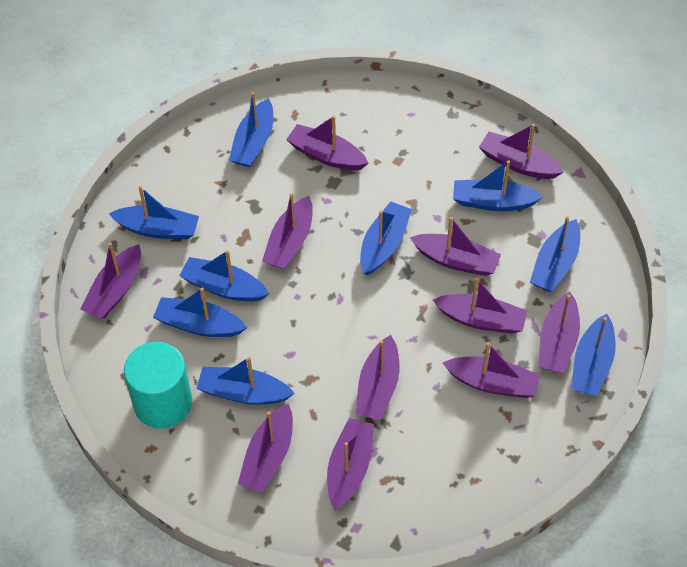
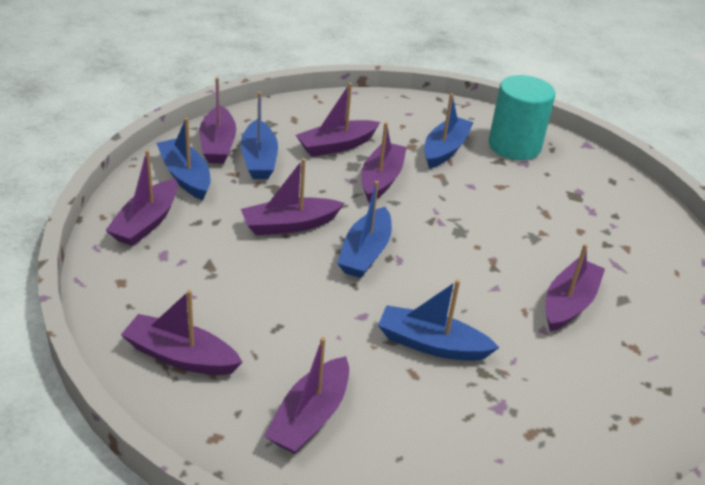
blue boat: 9 -> 5
purple boat: 11 -> 8

